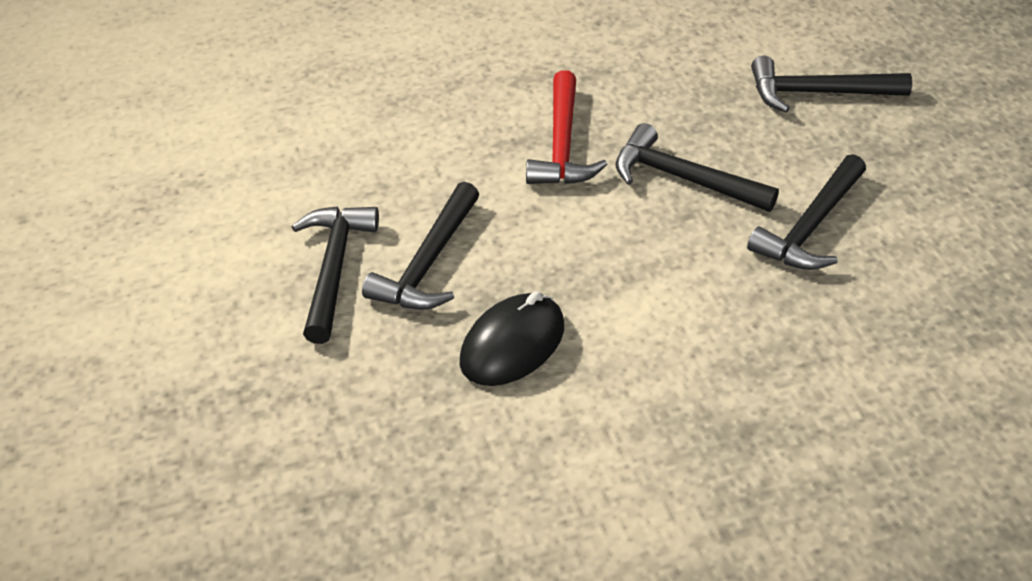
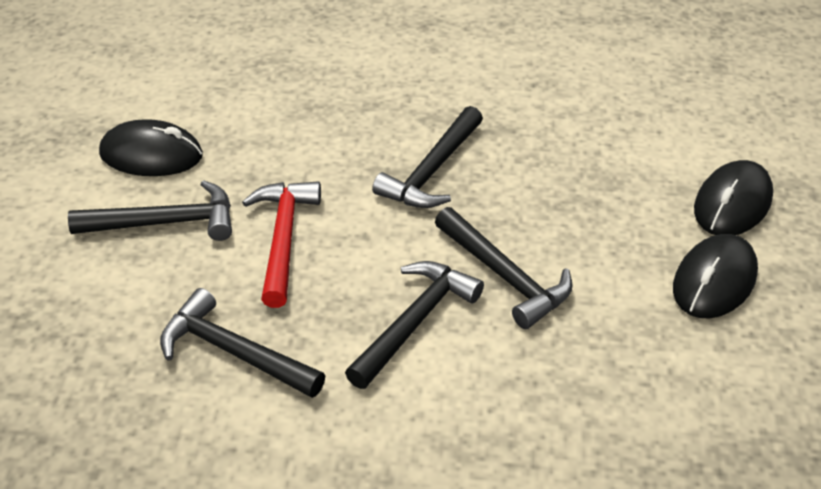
black mouse: 1 -> 3

